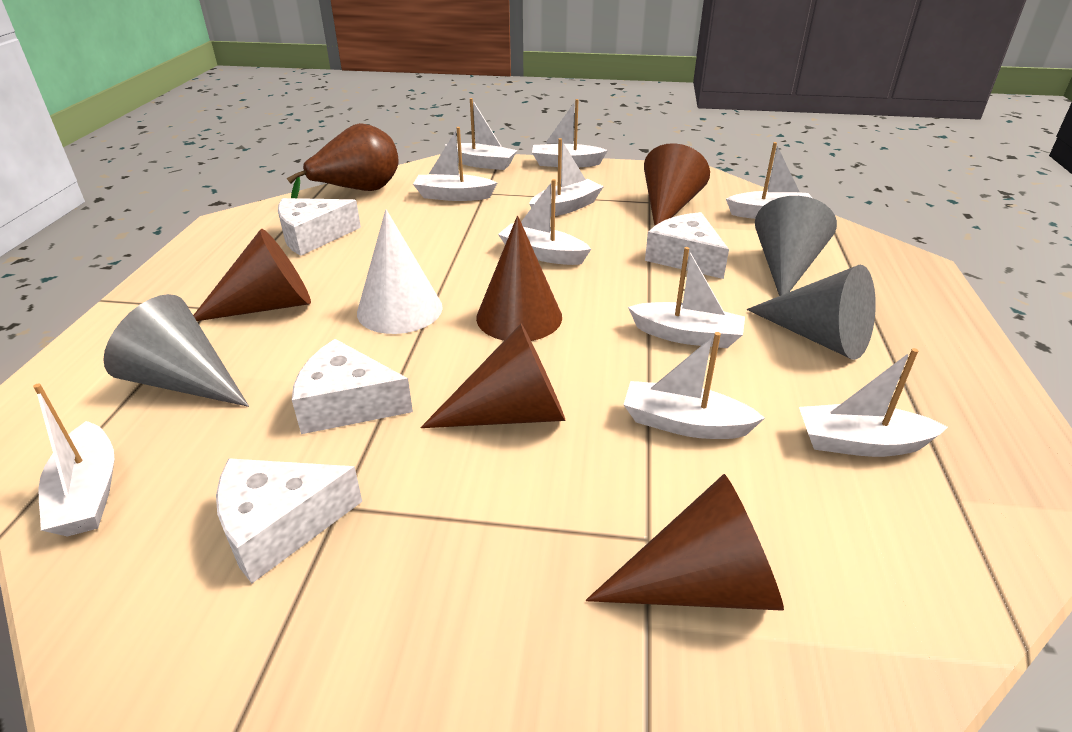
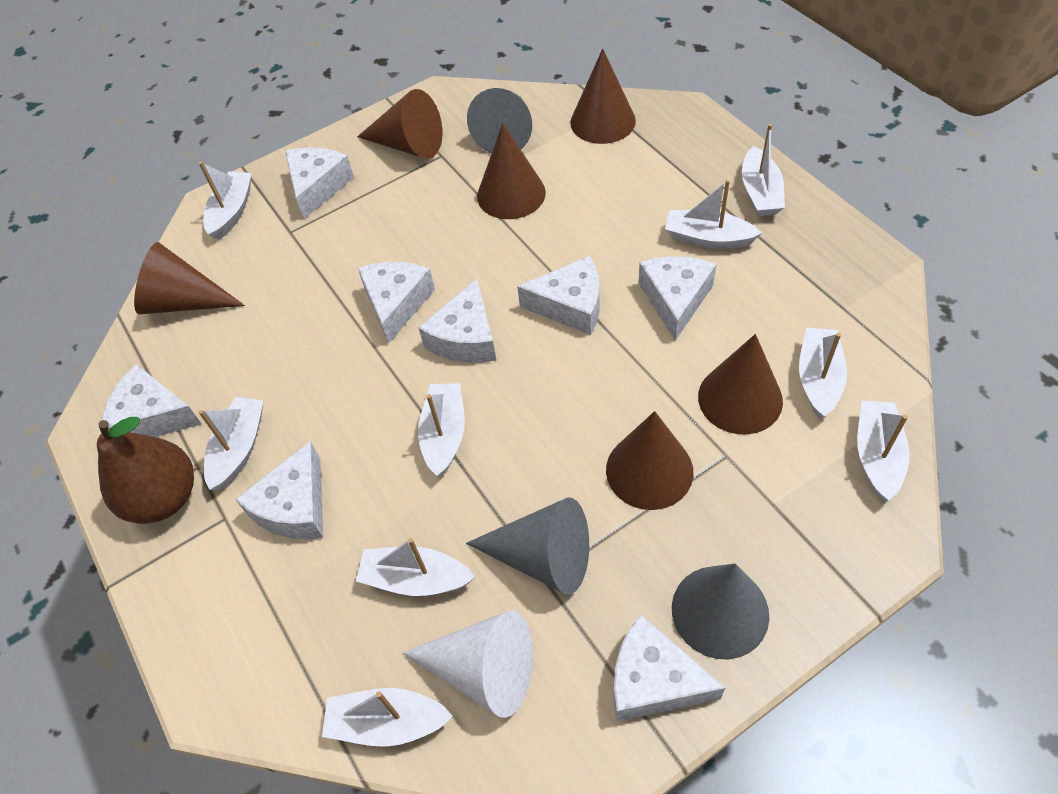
brown cone: 5 -> 6
white boat: 10 -> 9
white cheese: 4 -> 8

